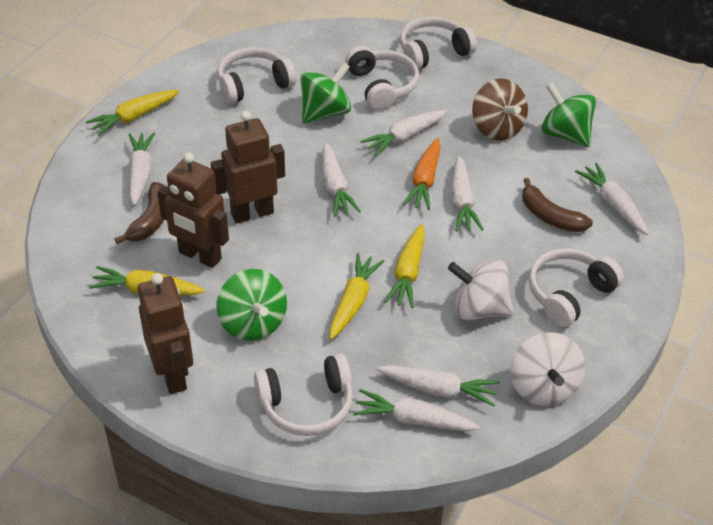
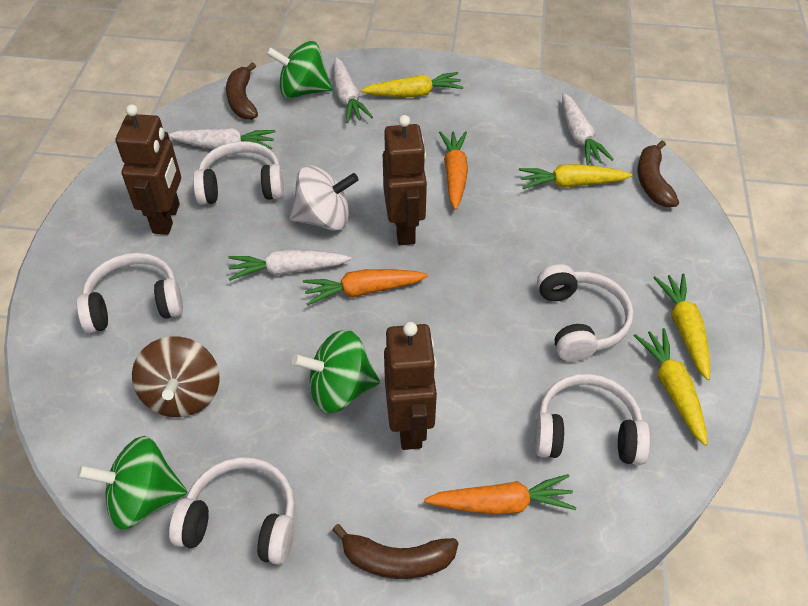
brown banana: 2 -> 3
orange carrot: 1 -> 3
white carrot: 7 -> 4
white spinning top: 2 -> 1

